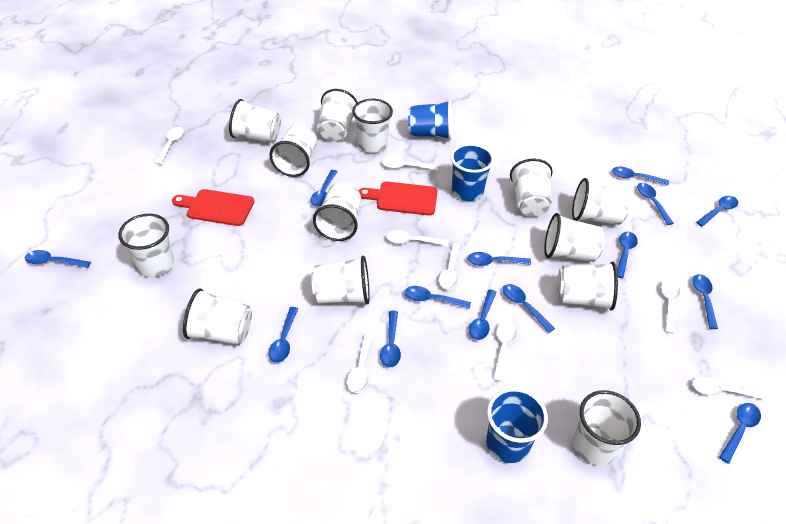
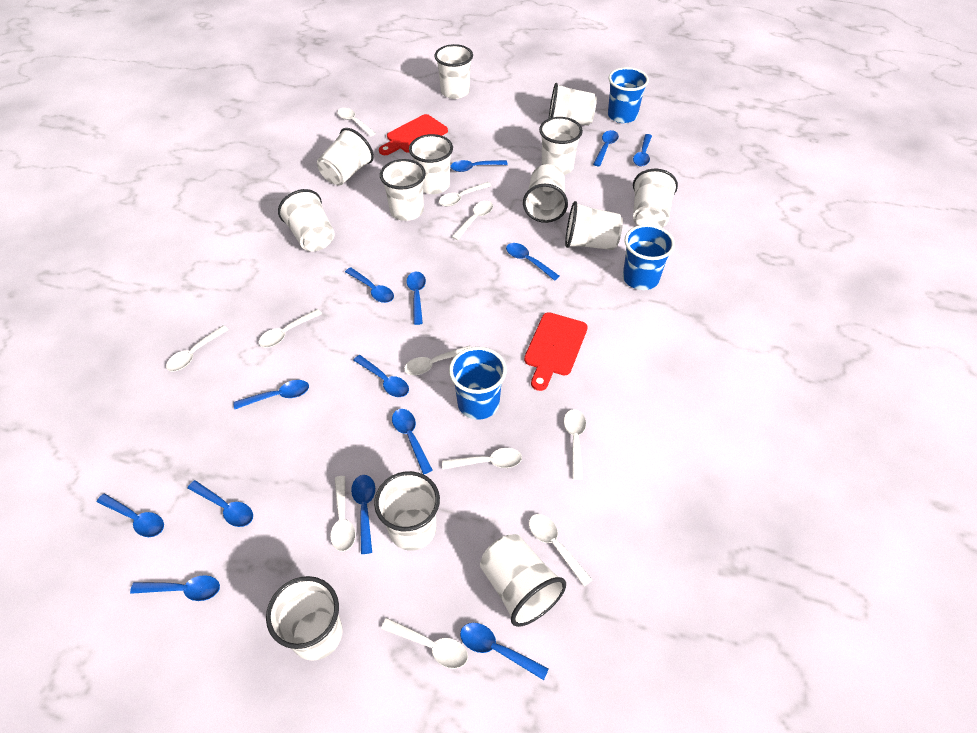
white spoon: 8 -> 11

